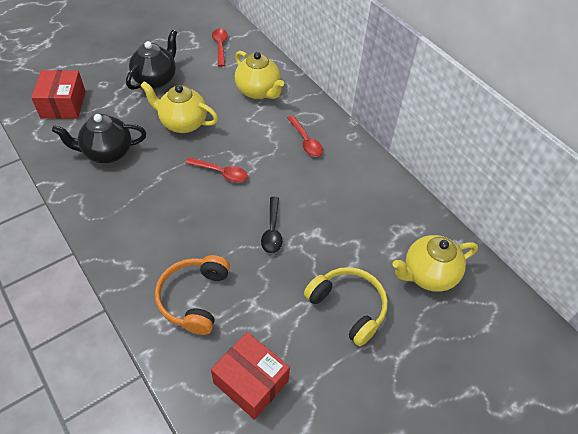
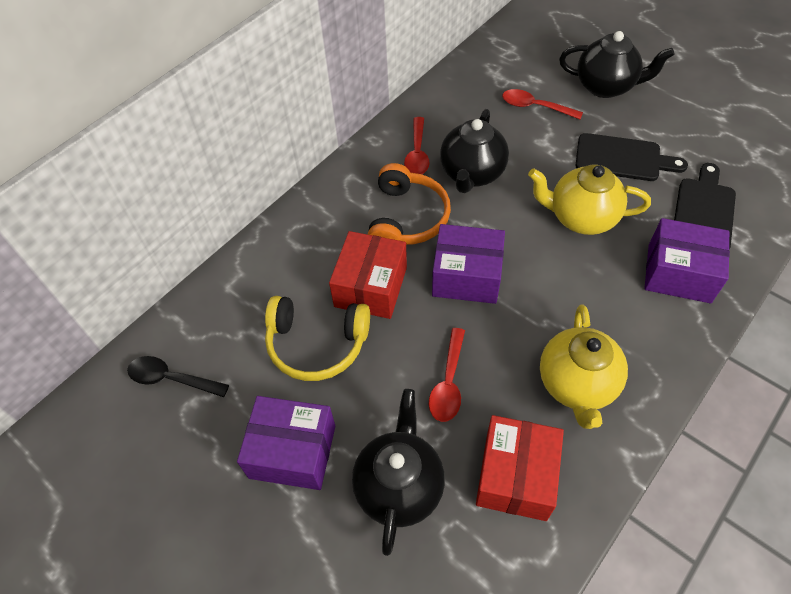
black cutting board: 0 -> 2
black teapot: 2 -> 3
purple box: 0 -> 3
yellow teapot: 3 -> 2

